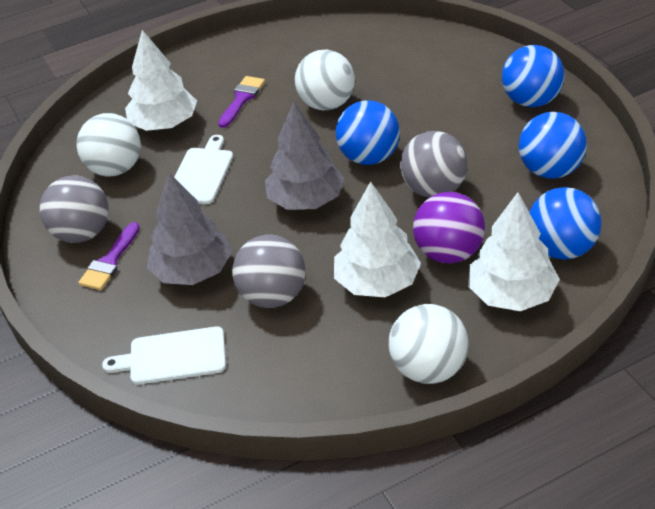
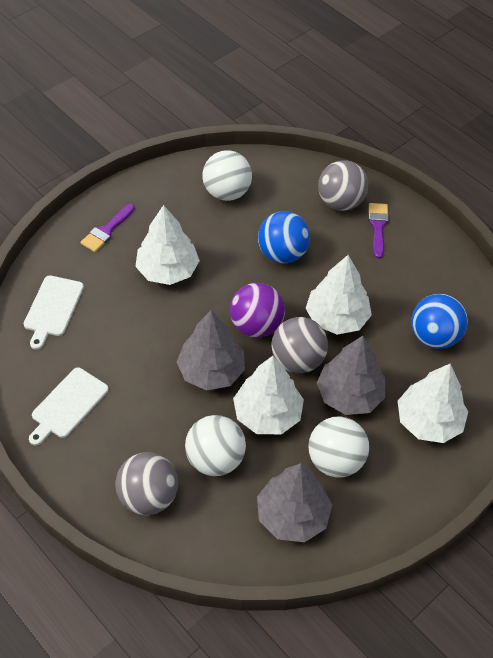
blue ball: 4 -> 2
grey tree: 2 -> 3
white tree: 3 -> 4

